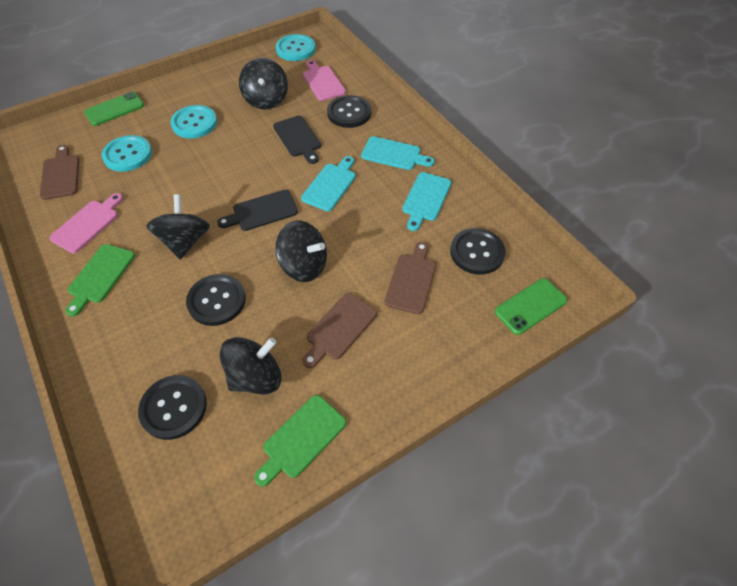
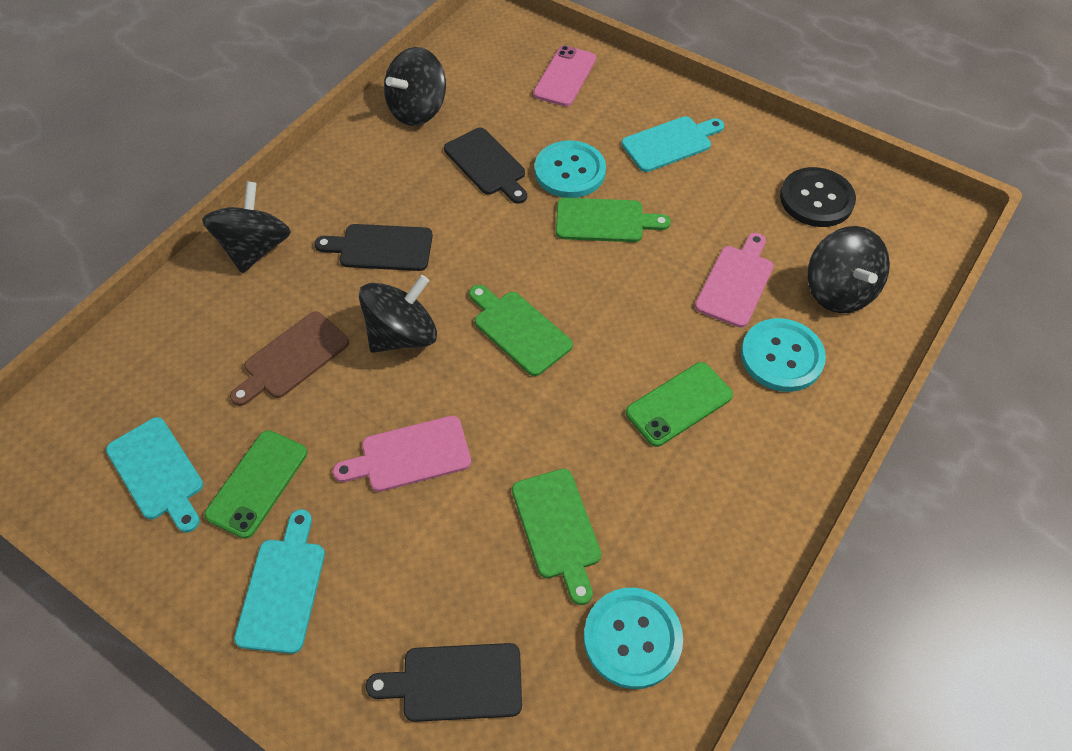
black button: 4 -> 1
black cutting board: 2 -> 3
brown cutting board: 3 -> 1
green cutting board: 2 -> 3
pink phone: 0 -> 1

